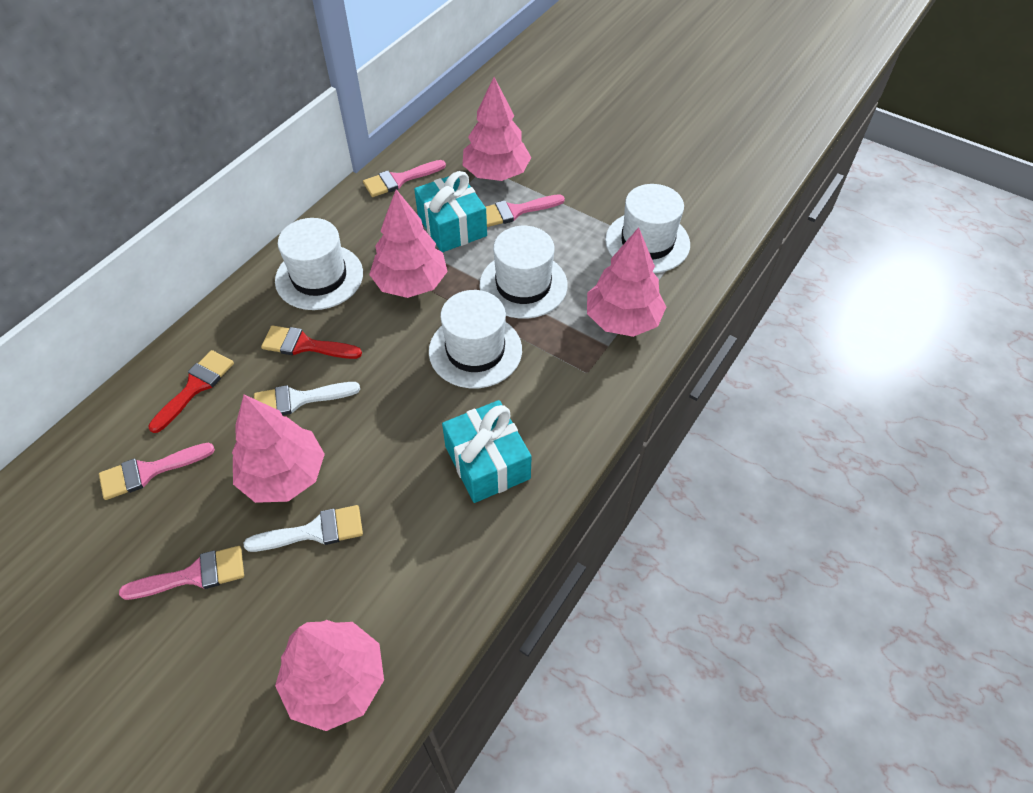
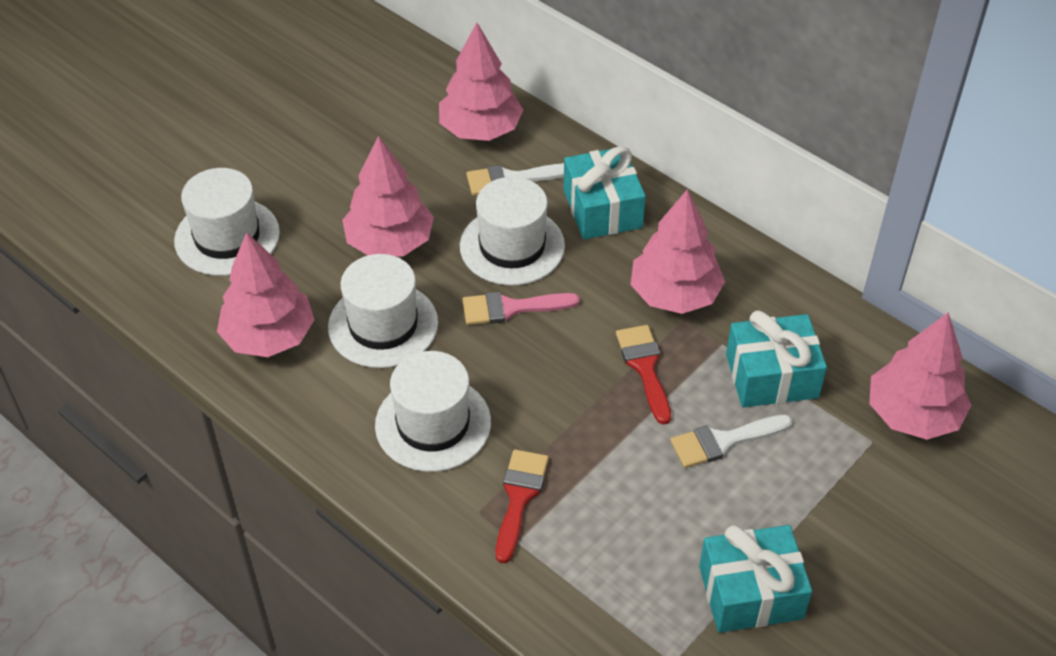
pink brush: 4 -> 1
turquoise gift: 2 -> 3

